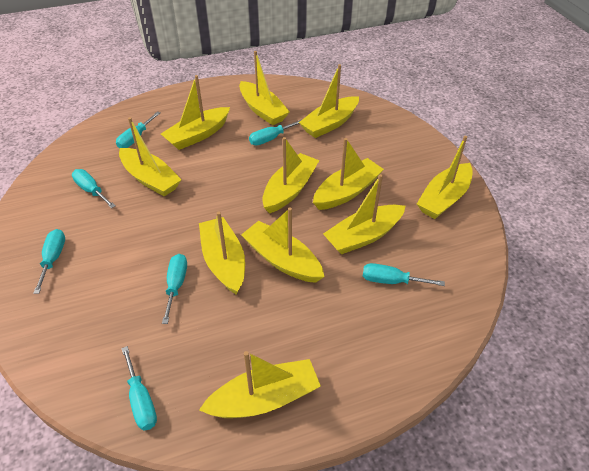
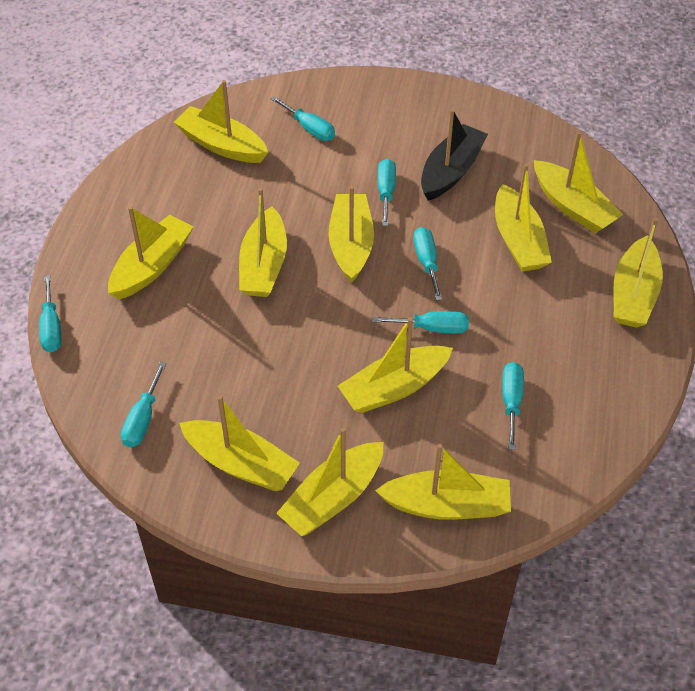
black boat: 0 -> 1

